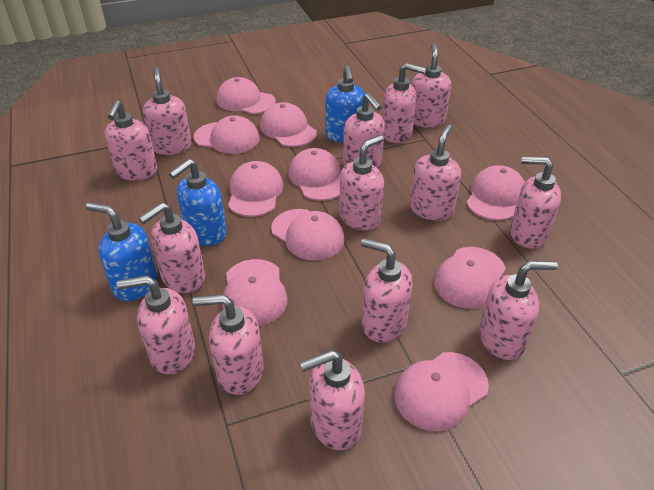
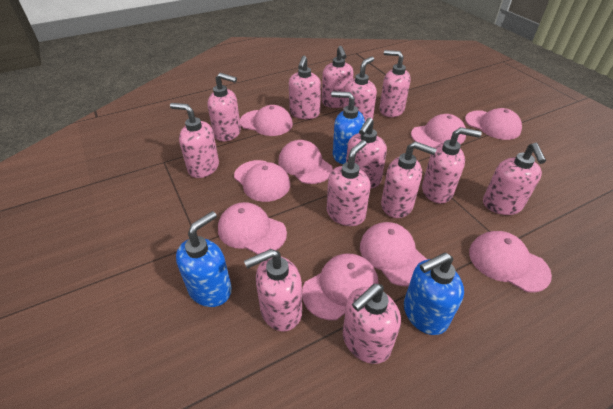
pink cap: 10 -> 9
pink soap dispenser: 14 -> 13

